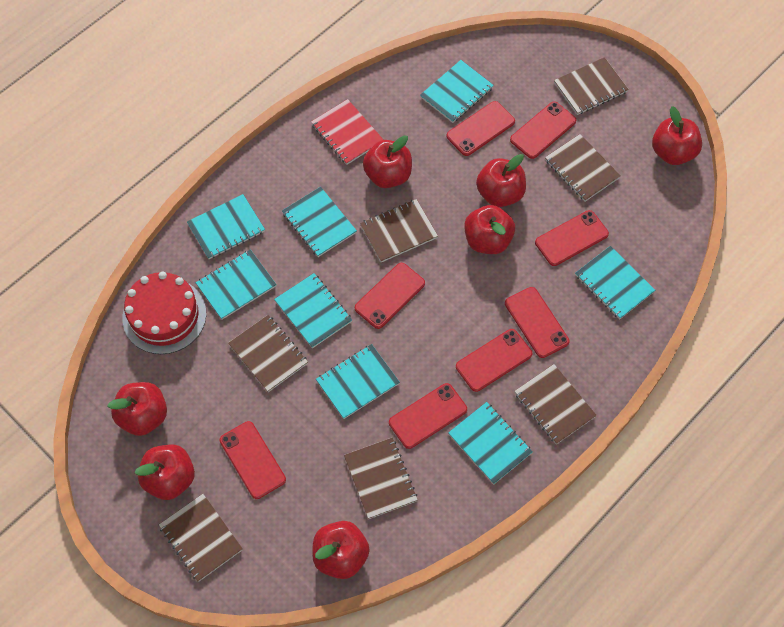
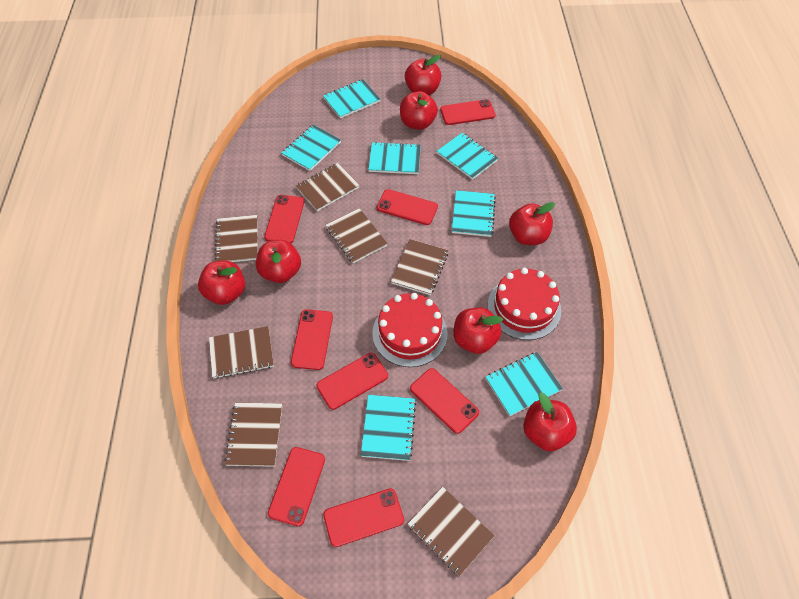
red cake: 1 -> 2
red notebook: 1 -> 0
turquoise notebook: 8 -> 7

